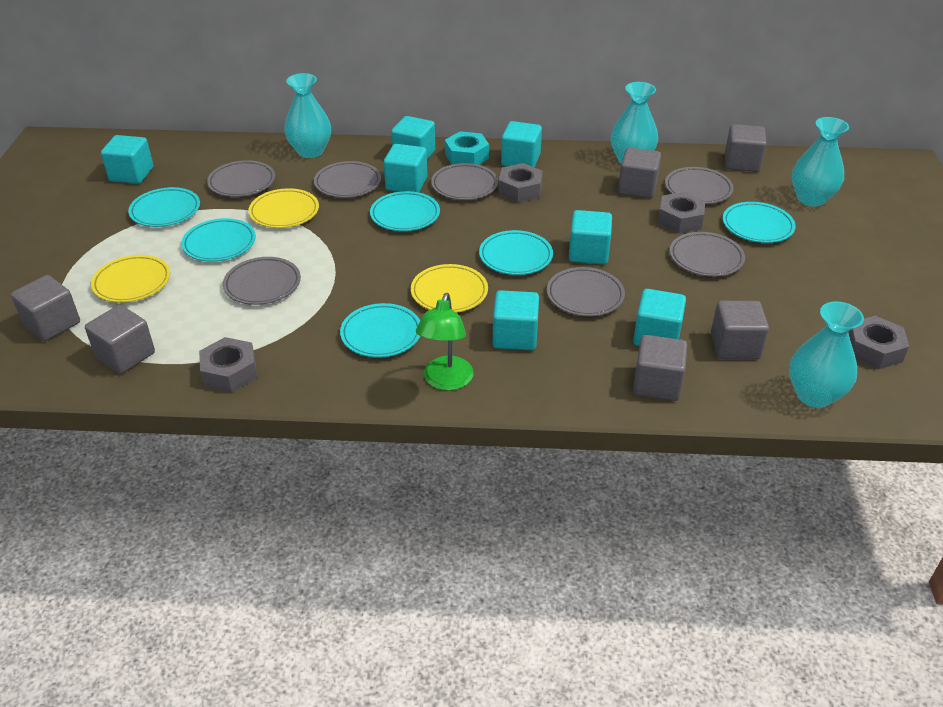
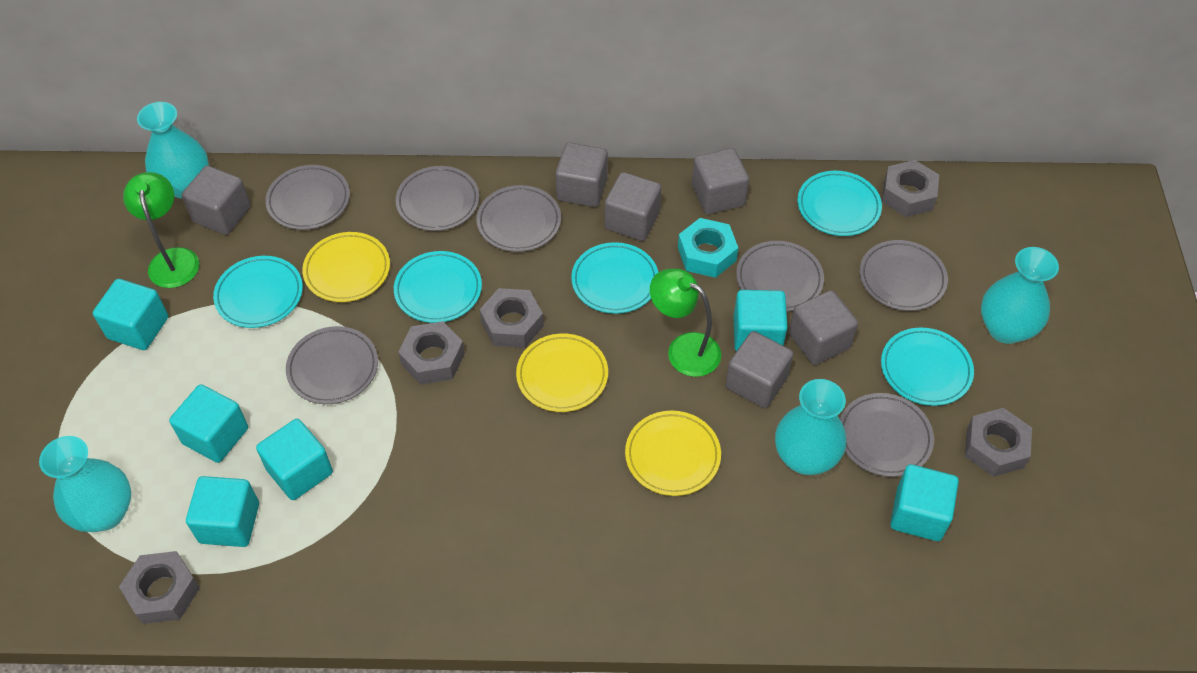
green lamp: 1 -> 2
grey nut: 4 -> 5
turquoise cube: 7 -> 6
turquoise plate: 6 -> 5

